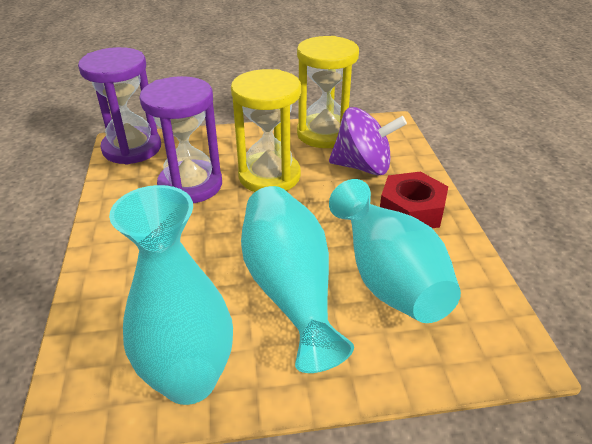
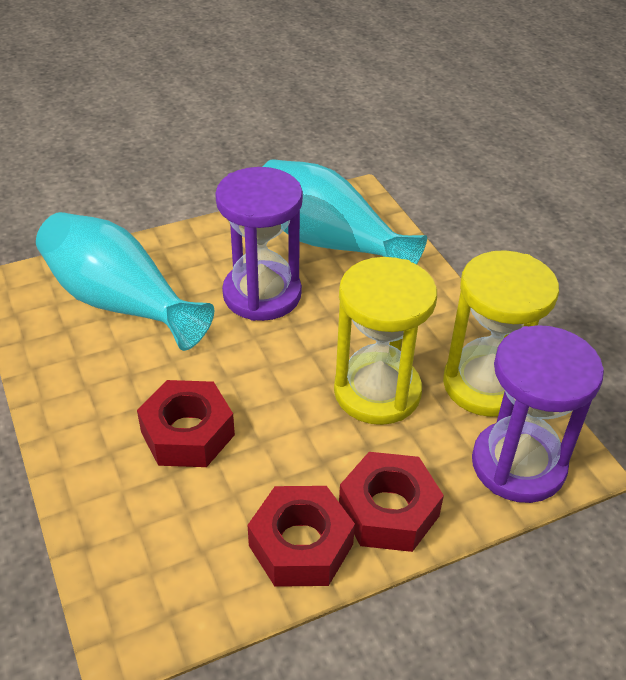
purple spinning top: 1 -> 0
red nut: 1 -> 3
turquoise vase: 3 -> 2

